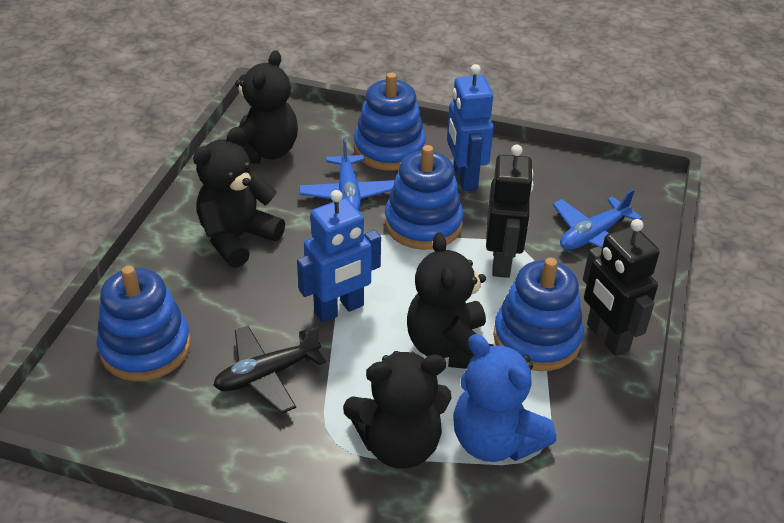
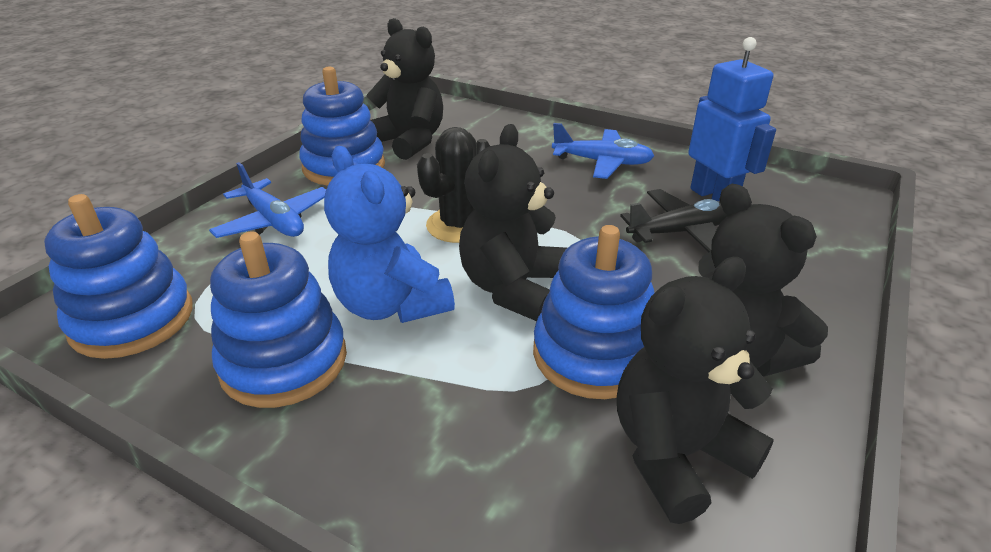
black cactus: 0 -> 1
black robot: 2 -> 0
blue robot: 2 -> 1

